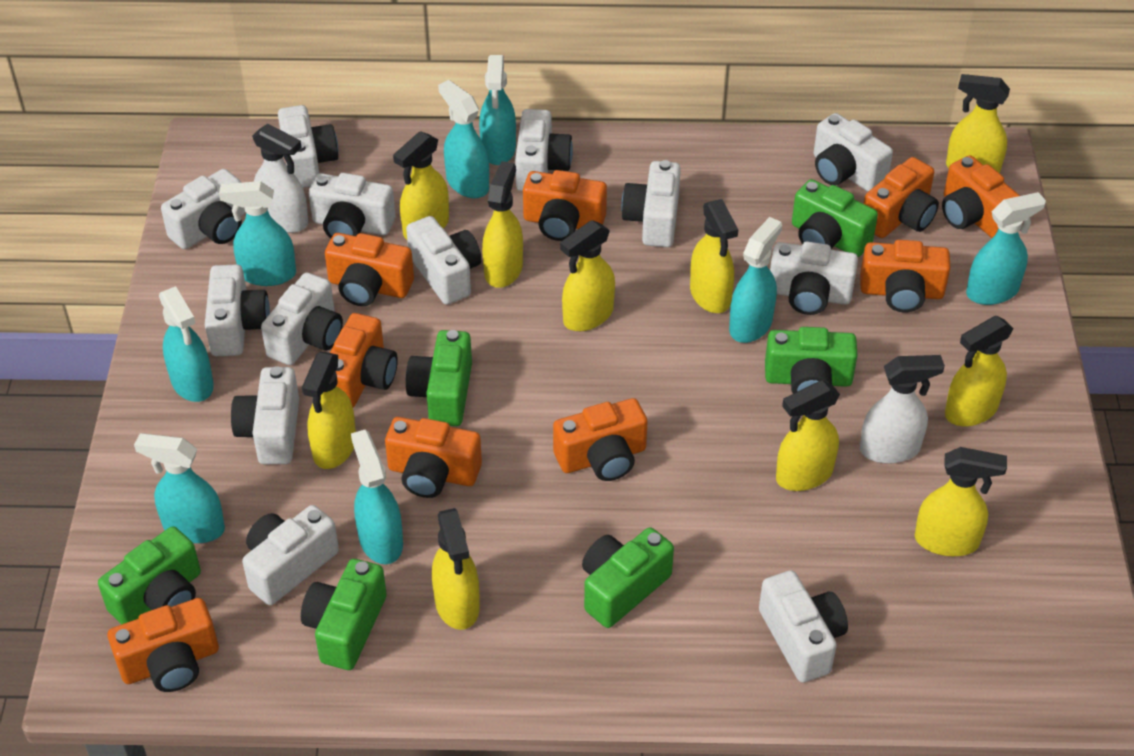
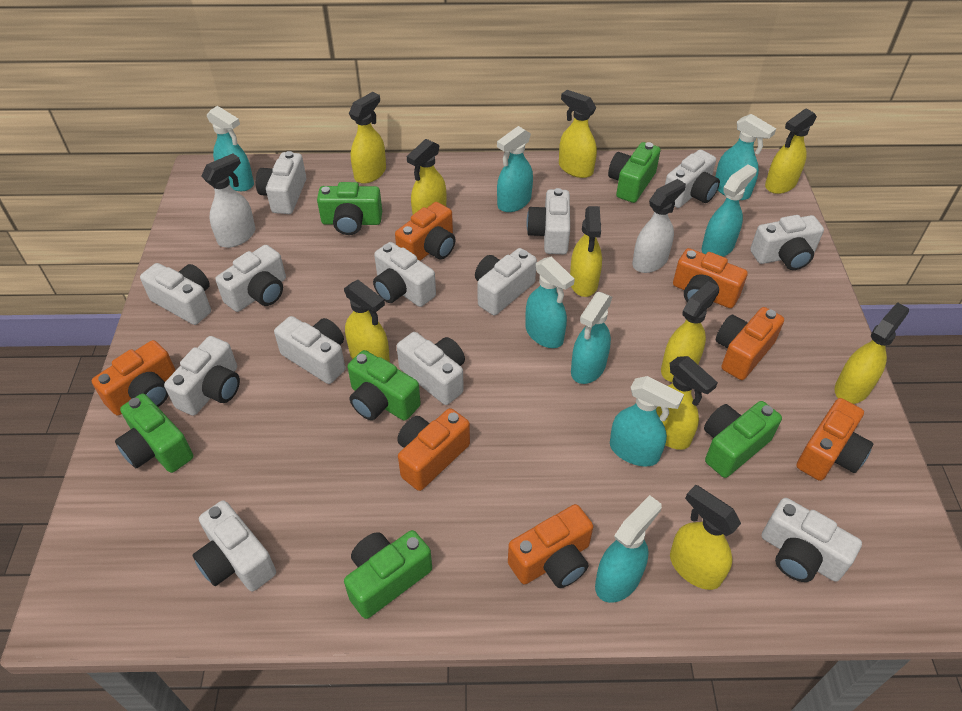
orange camera: 9 -> 7

